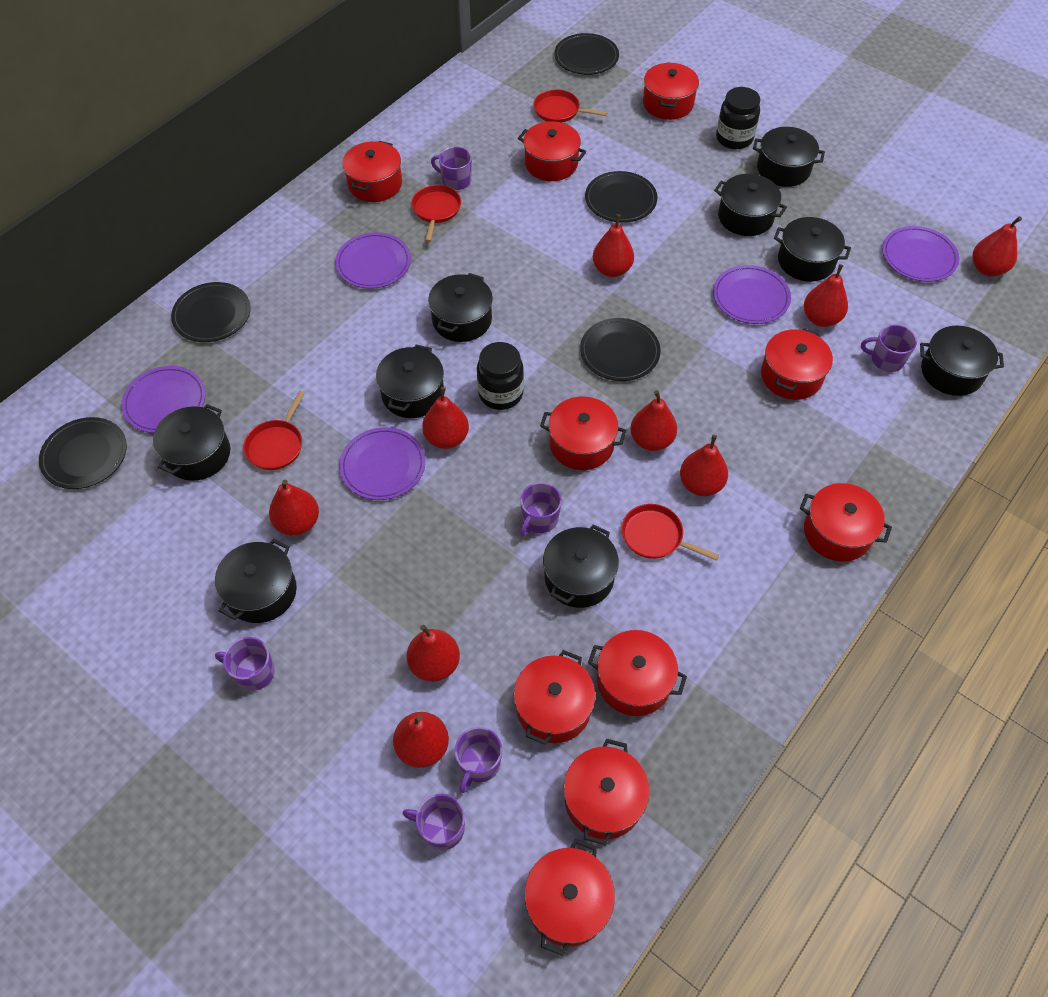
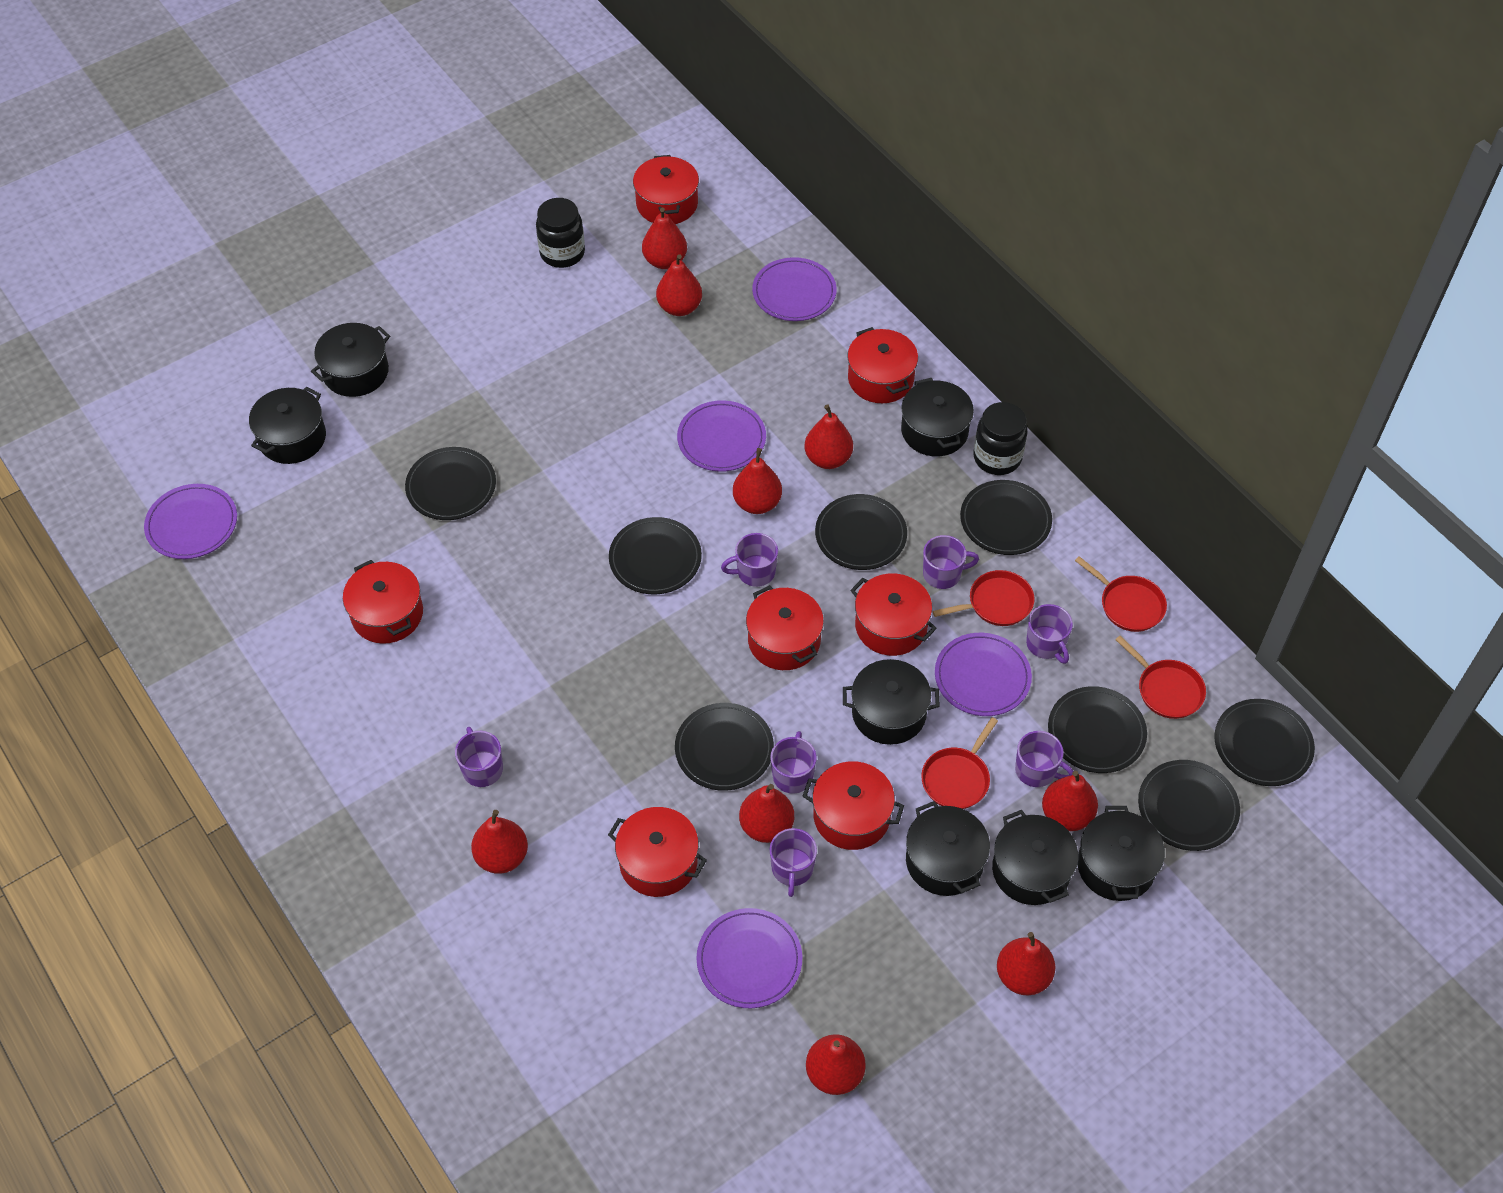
black plate: 5 -> 8
black pot: 9 -> 7
purple mug: 6 -> 7
red pot: 10 -> 7

